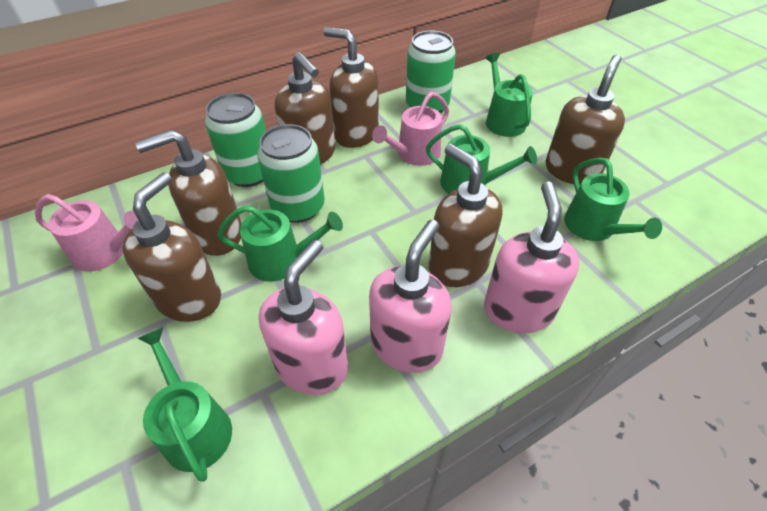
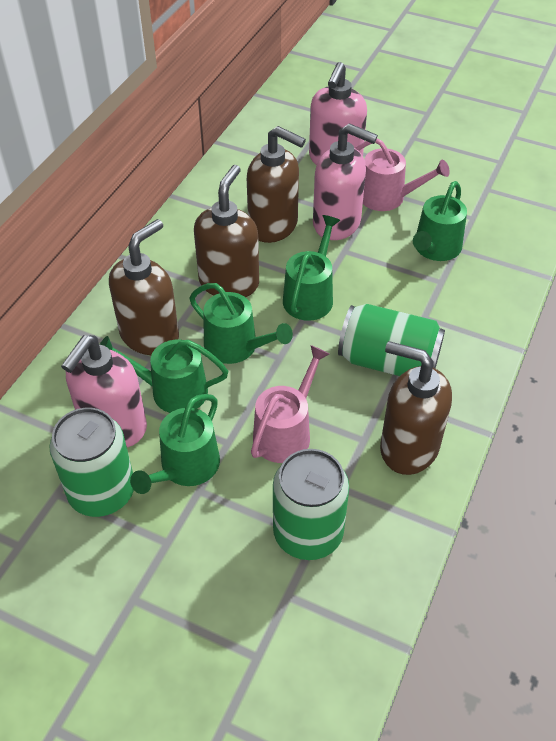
brown soap dispenser: 6 -> 4

